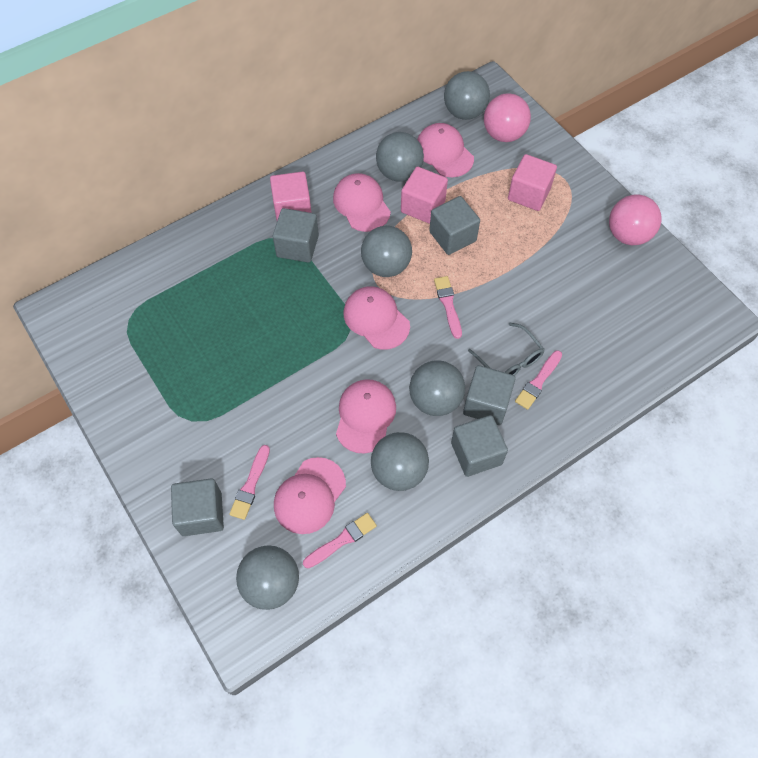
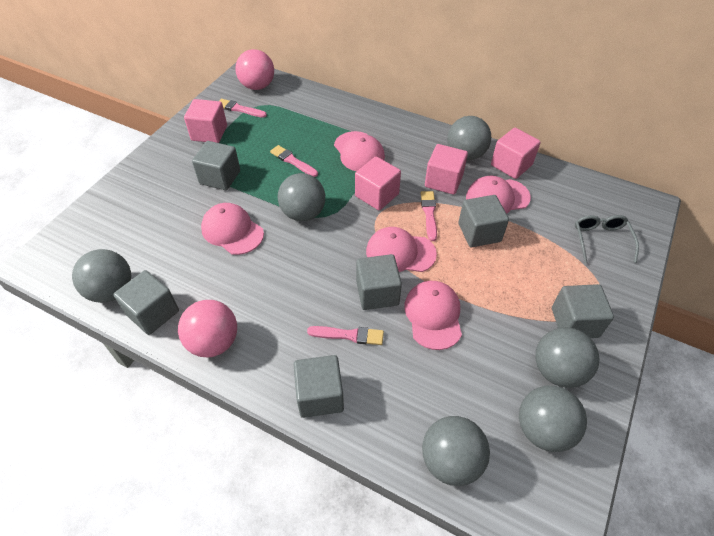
grey cube: 5 -> 6
pink cube: 3 -> 4

